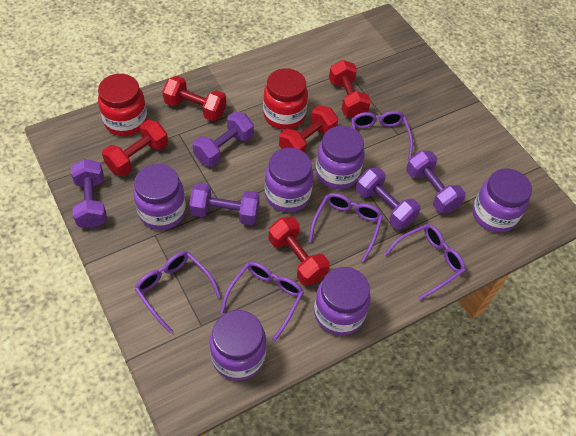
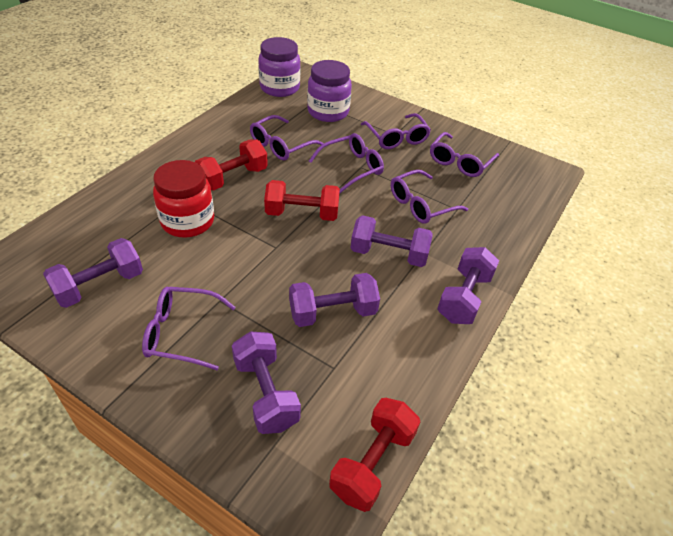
purple glasses: 5 -> 6
purple jar: 6 -> 2
red dumbbell: 5 -> 3
red jar: 2 -> 1

